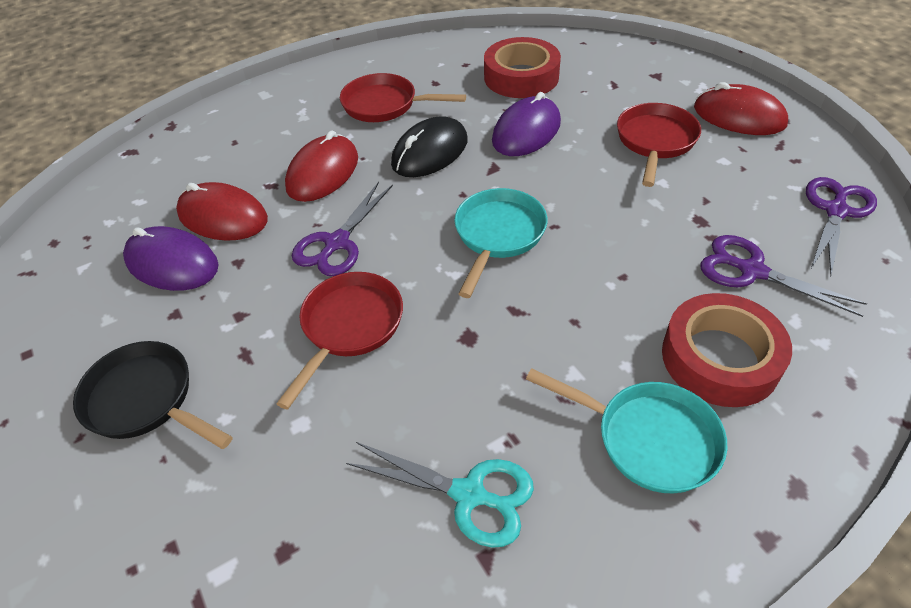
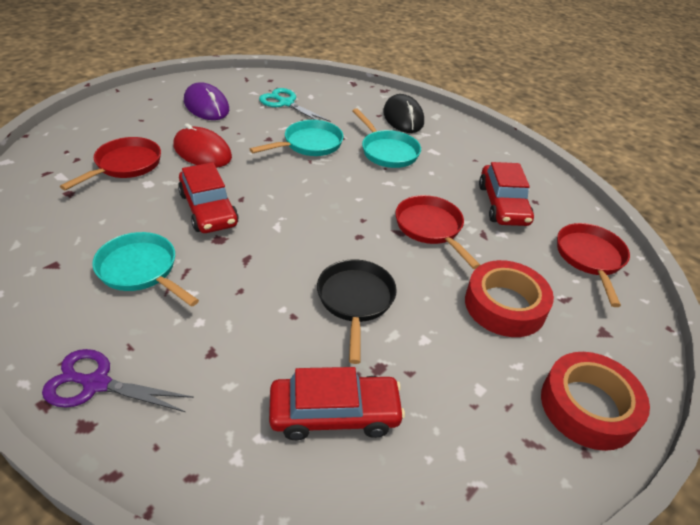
purple mouse: 2 -> 1
purple scissors: 3 -> 1
red car: 0 -> 3
red mouse: 3 -> 1
turquoise pan: 2 -> 3

